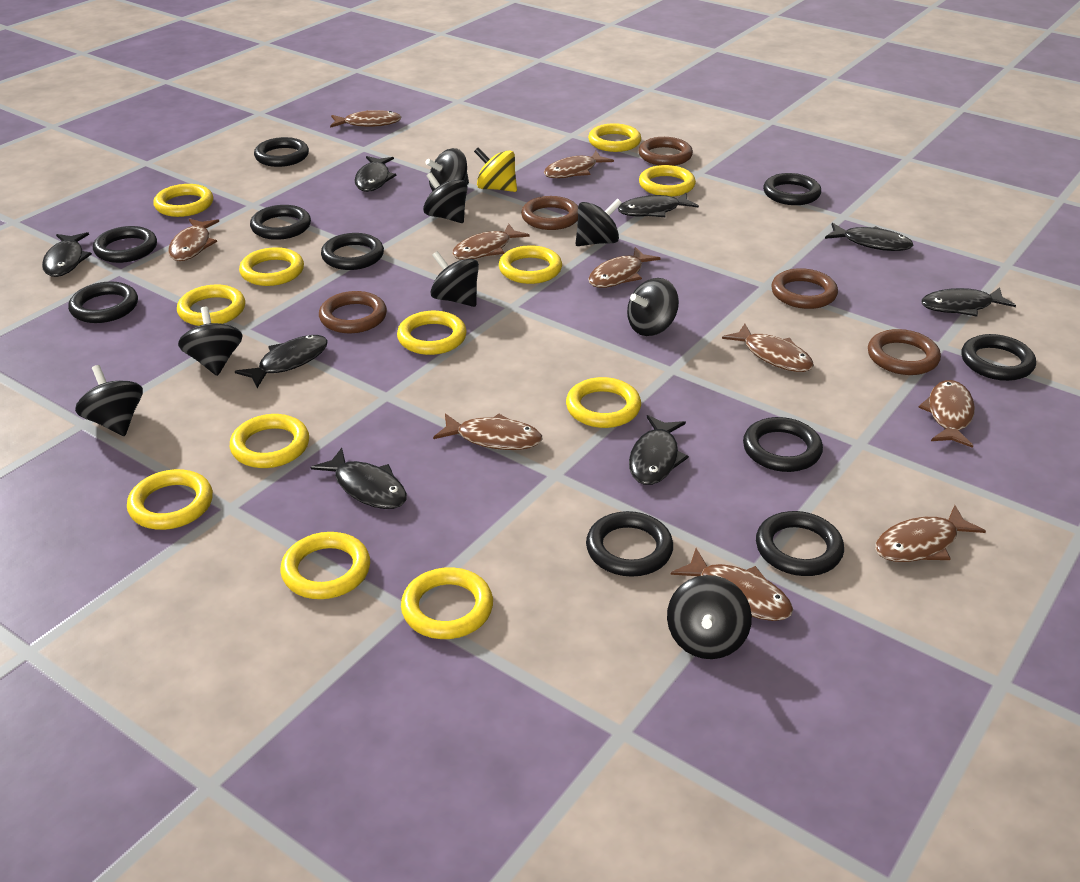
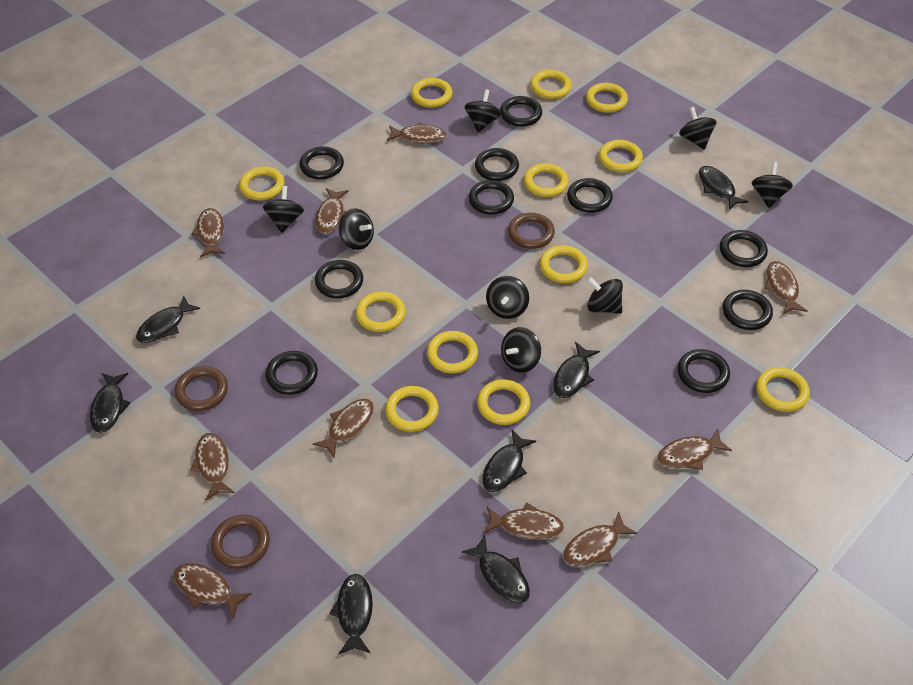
black fish: 8 -> 7
brown ring: 5 -> 3
yellow spinning top: 1 -> 0

